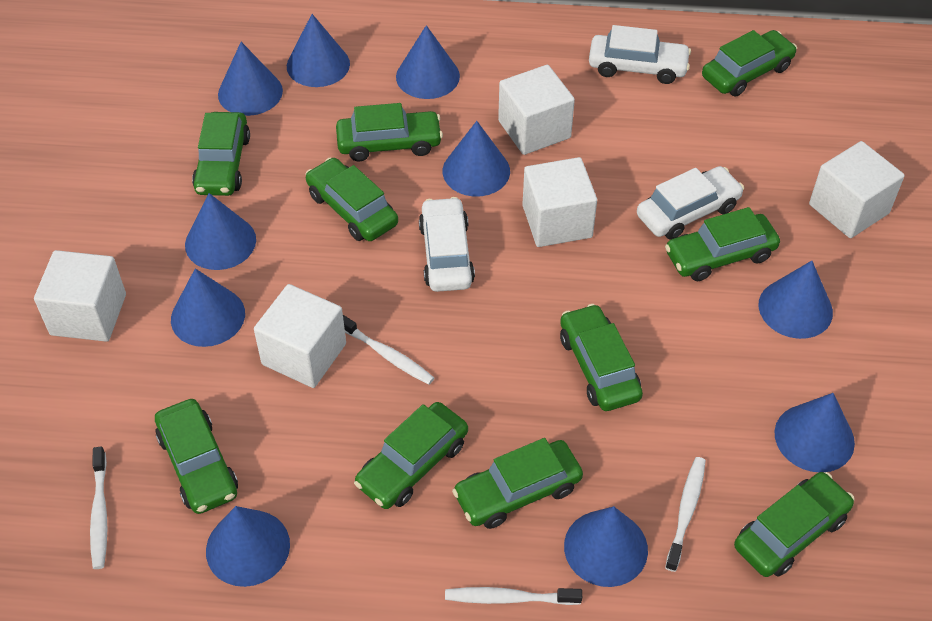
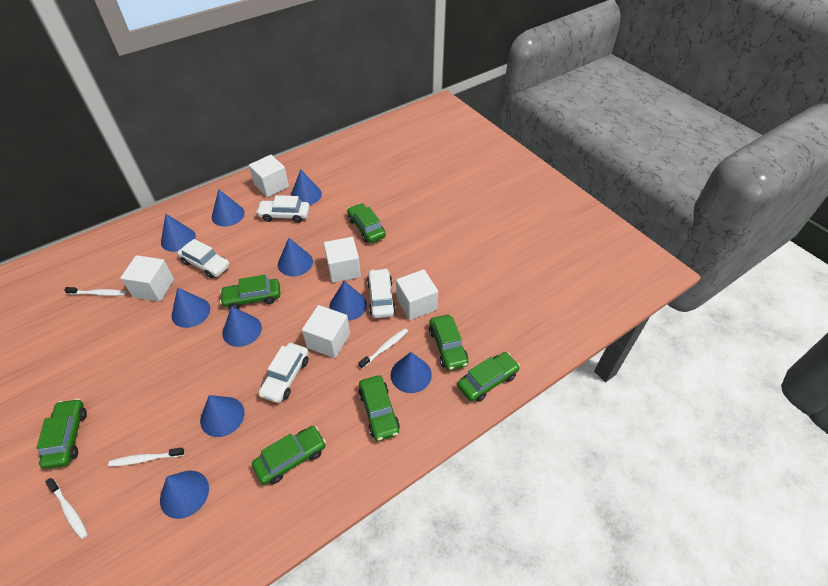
green car: 10 -> 7
white car: 3 -> 4

